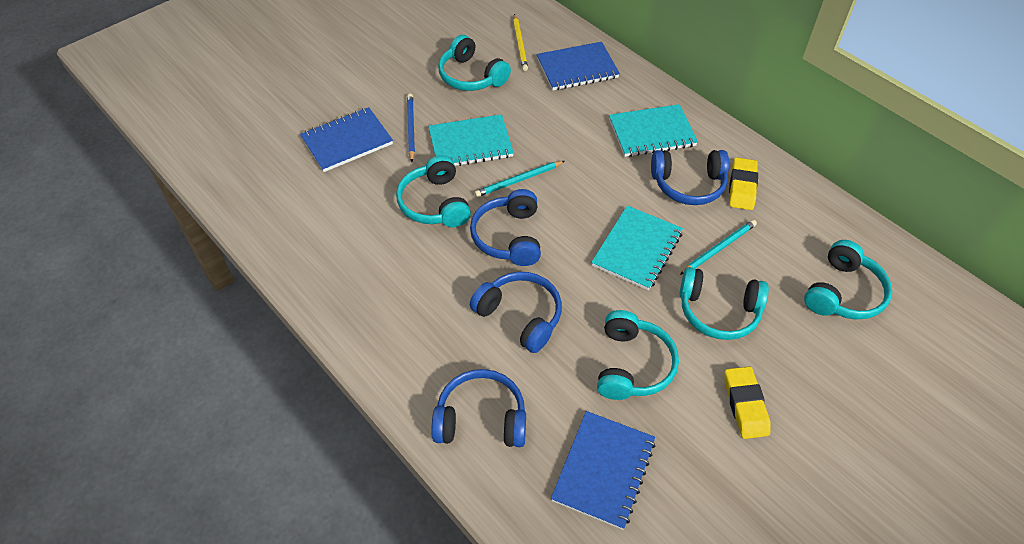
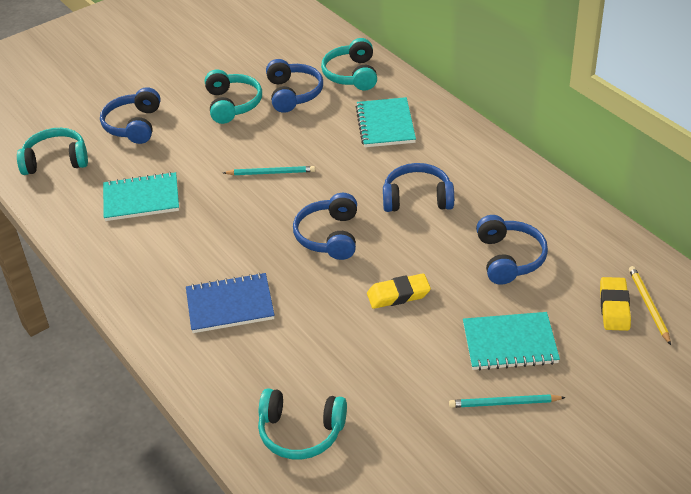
blue headphones: 4 -> 5
blue notebook: 3 -> 1
blue pencil: 1 -> 0
turquoise headphones: 5 -> 4

